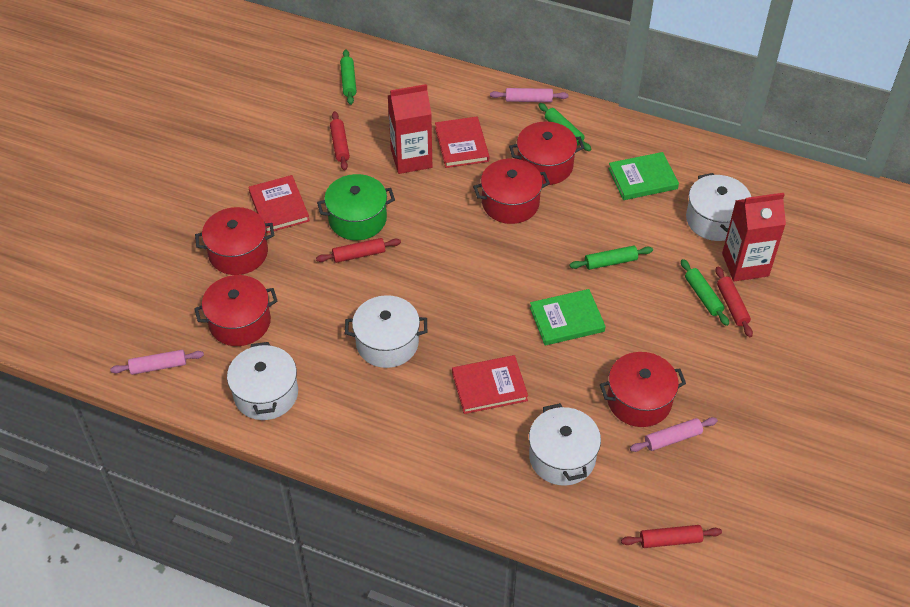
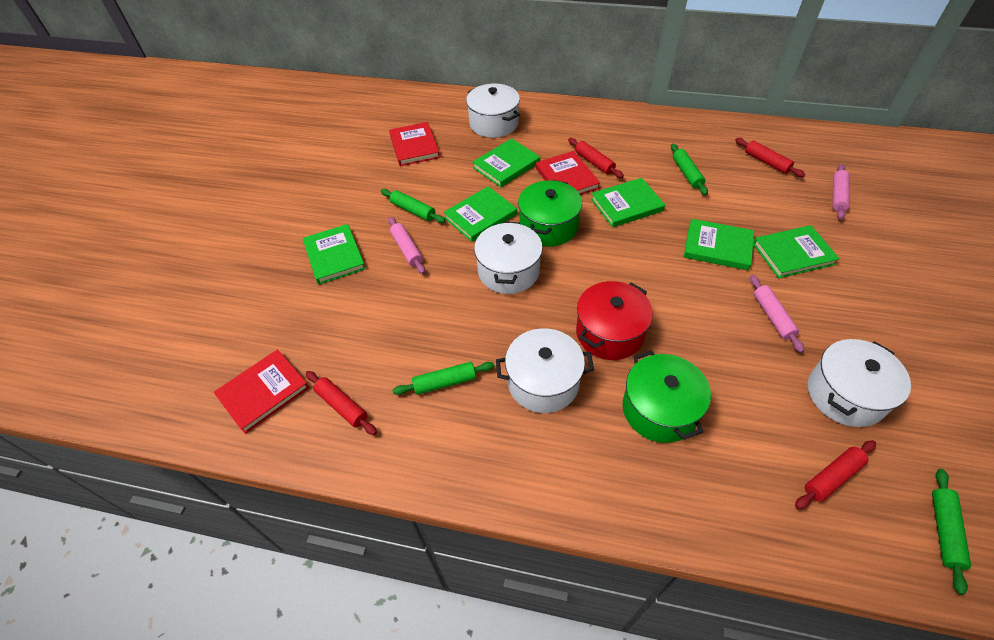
green book: 2 -> 6
green pot: 1 -> 2
red carton: 2 -> 0
red pot: 5 -> 1

